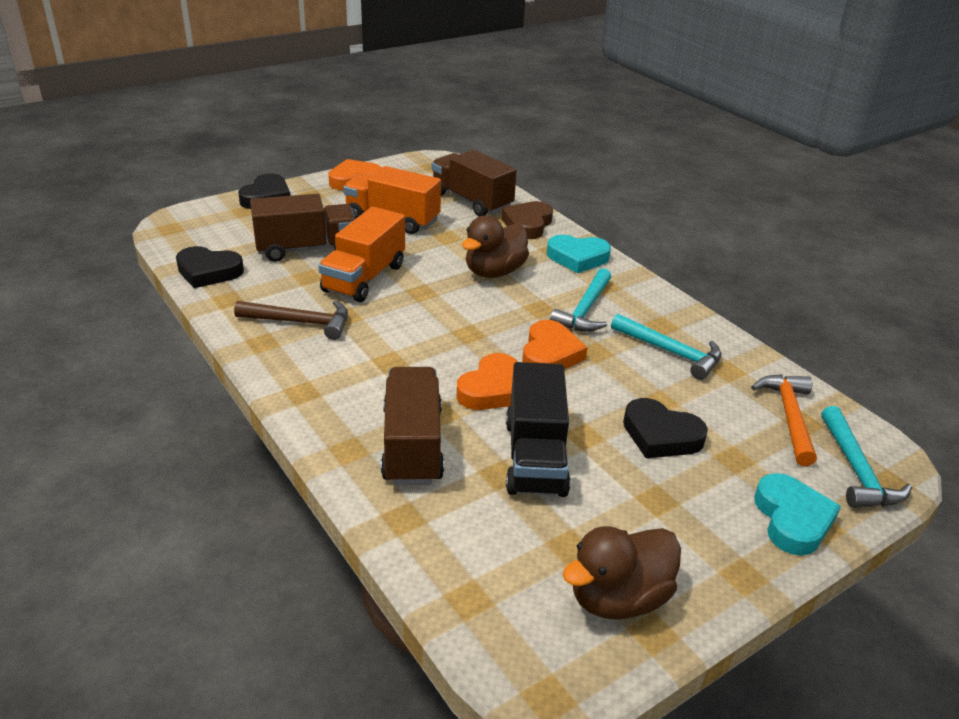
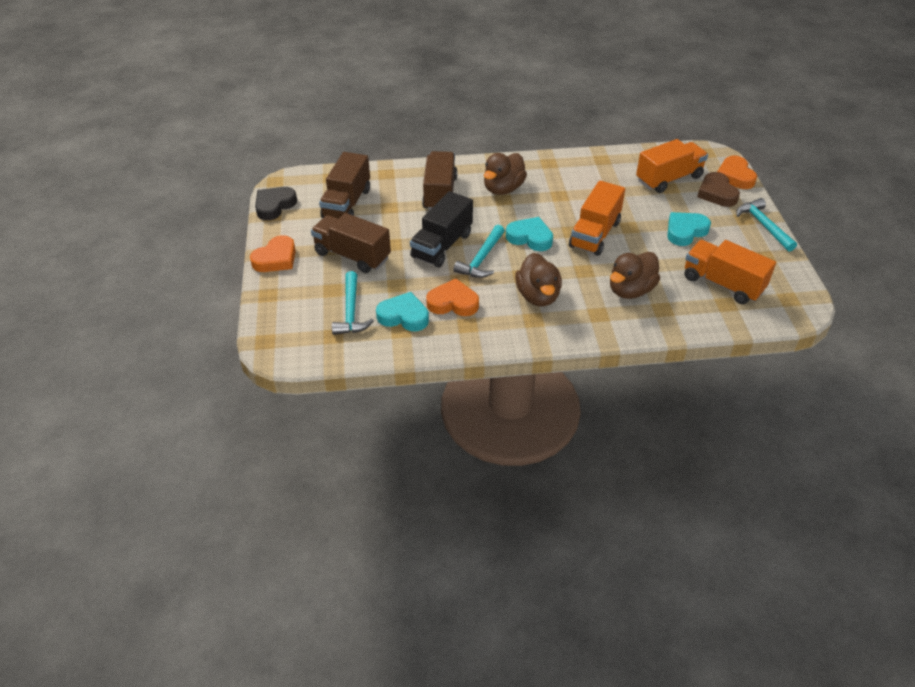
black heart: 3 -> 1
brown duck: 2 -> 3
brown hammer: 1 -> 0
orange hammer: 1 -> 0
orange truck: 2 -> 3
turquoise heart: 2 -> 3

